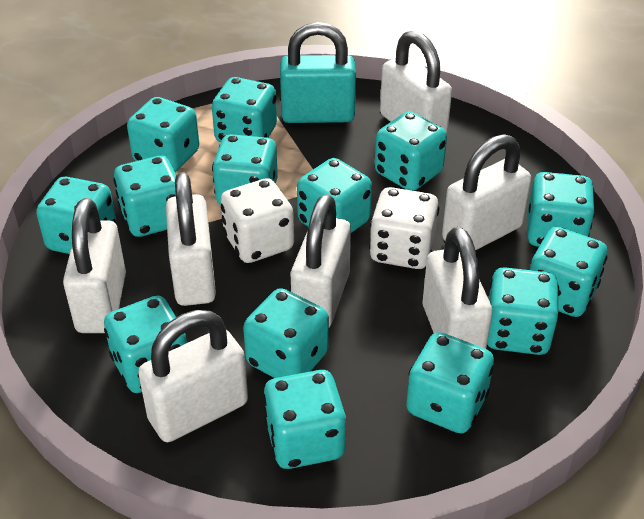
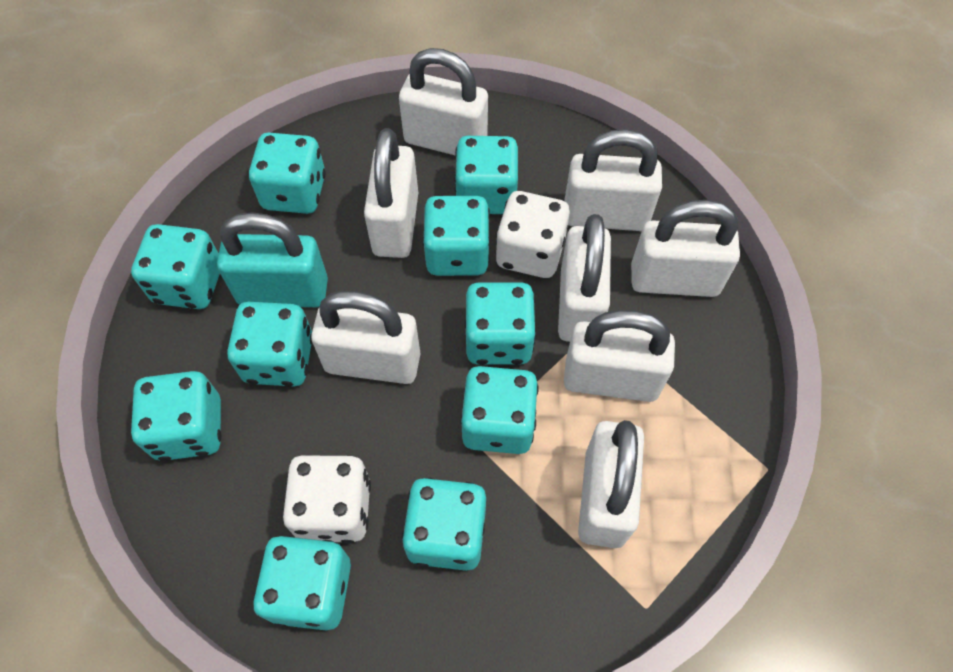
turquoise dice: 14 -> 10
white padlock: 7 -> 8

